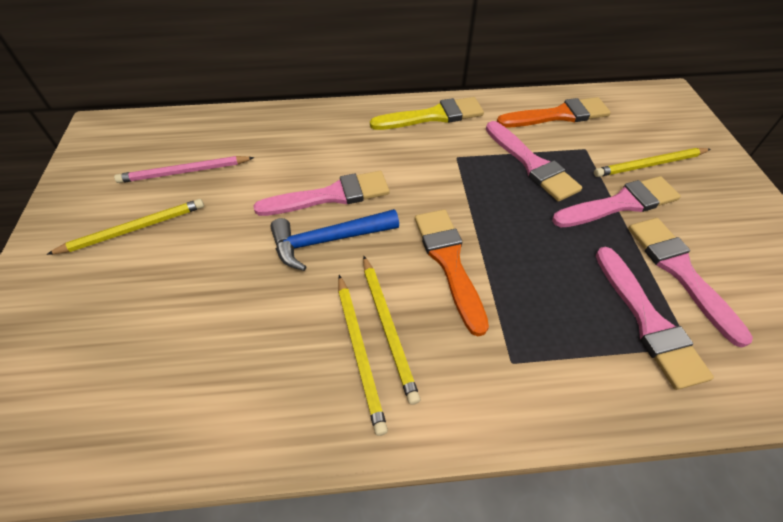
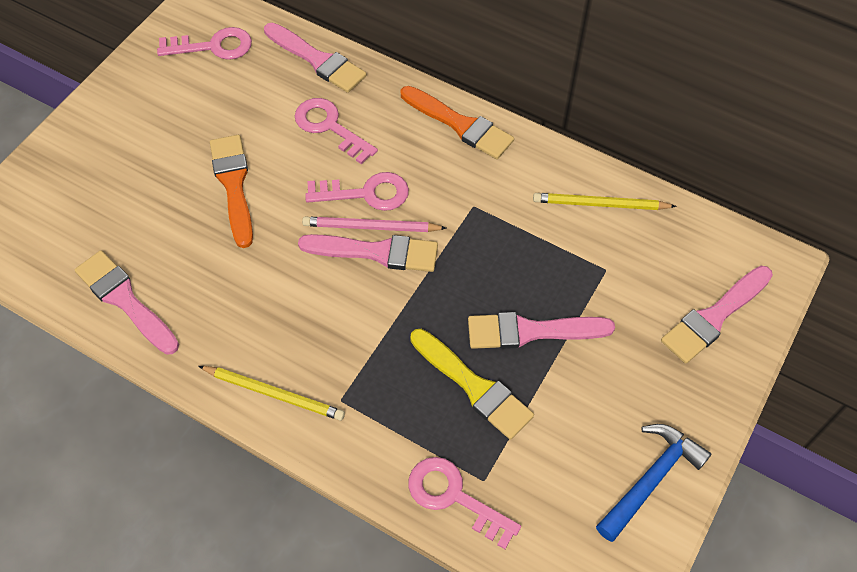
pink key: 0 -> 4
yellow pencil: 4 -> 2

